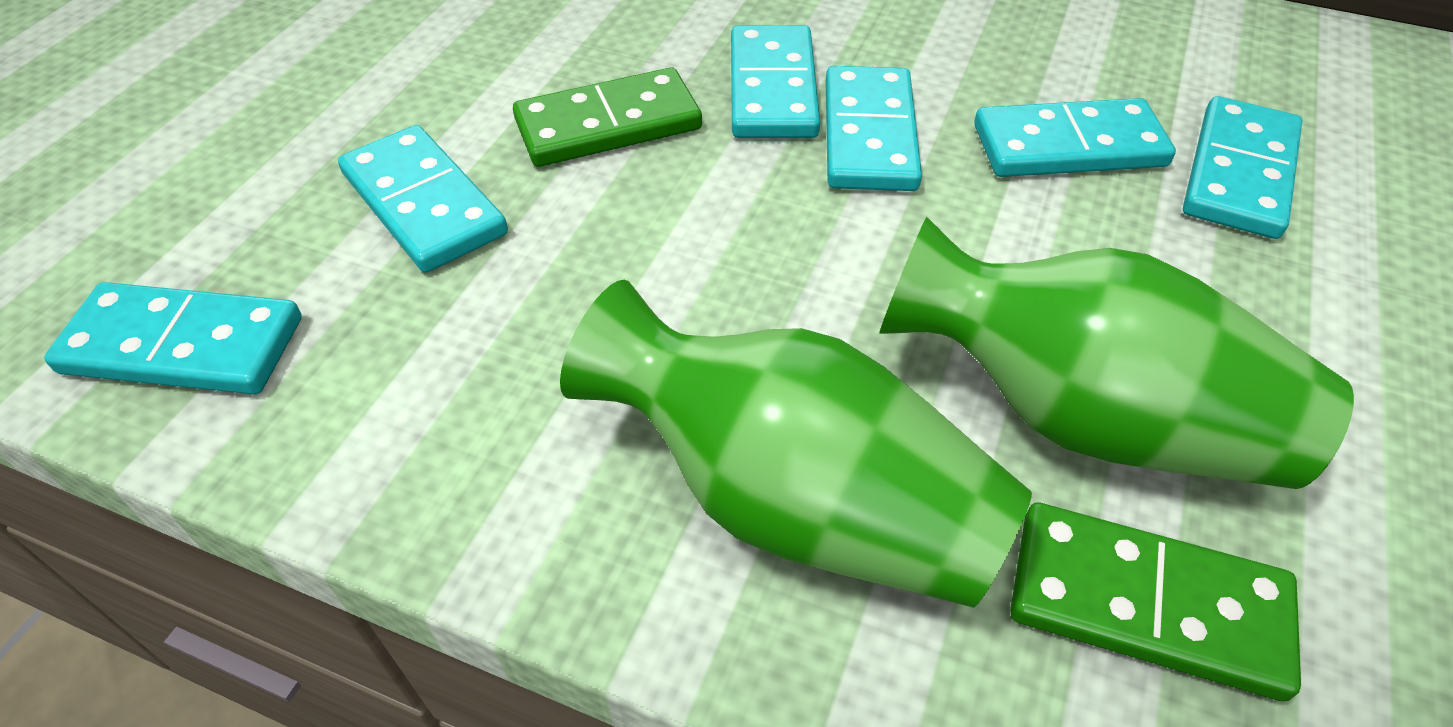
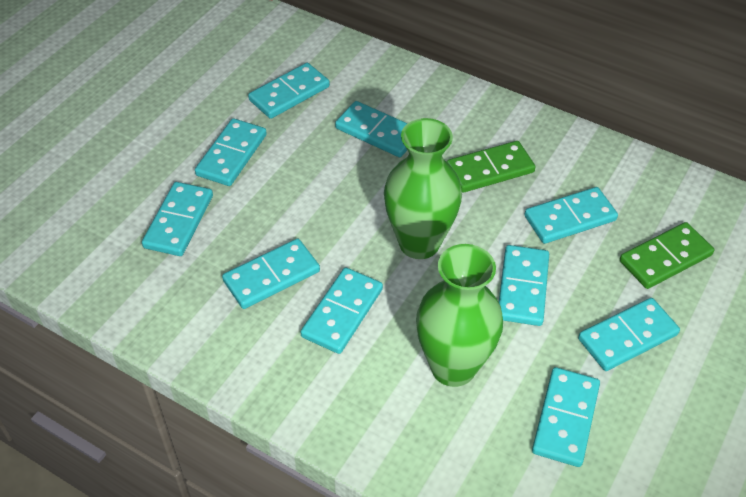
turquoise domino: 6 -> 10

